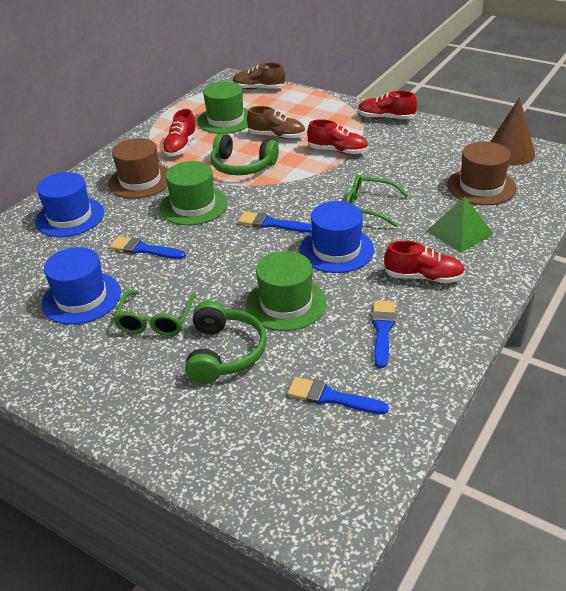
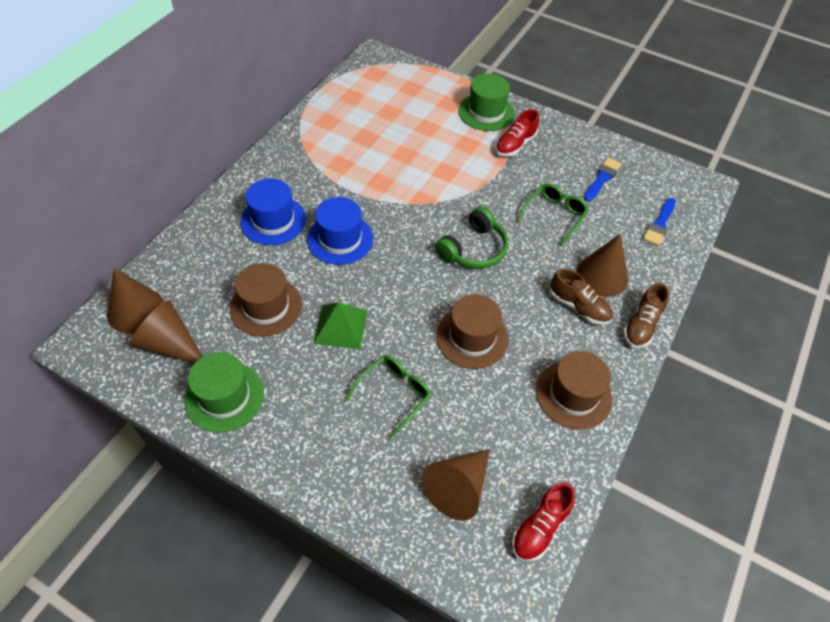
blue brush: 4 -> 2
blue hat: 3 -> 2
brown cone: 1 -> 4
brown hat: 2 -> 3
green hat: 3 -> 2
green headphones: 2 -> 1
red shoe: 4 -> 2

